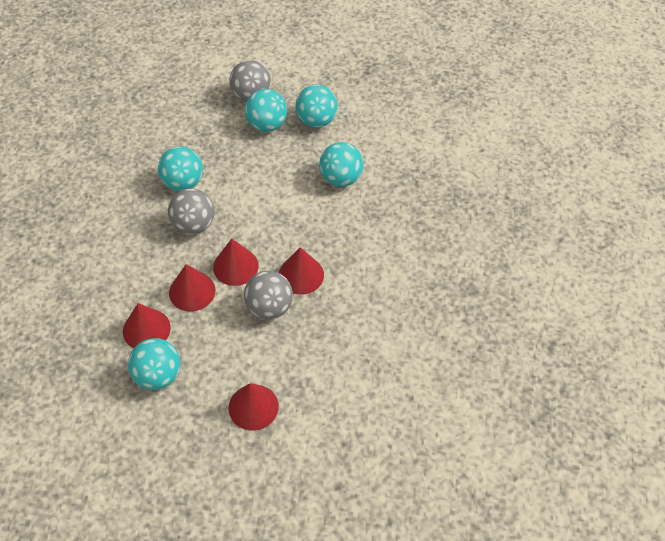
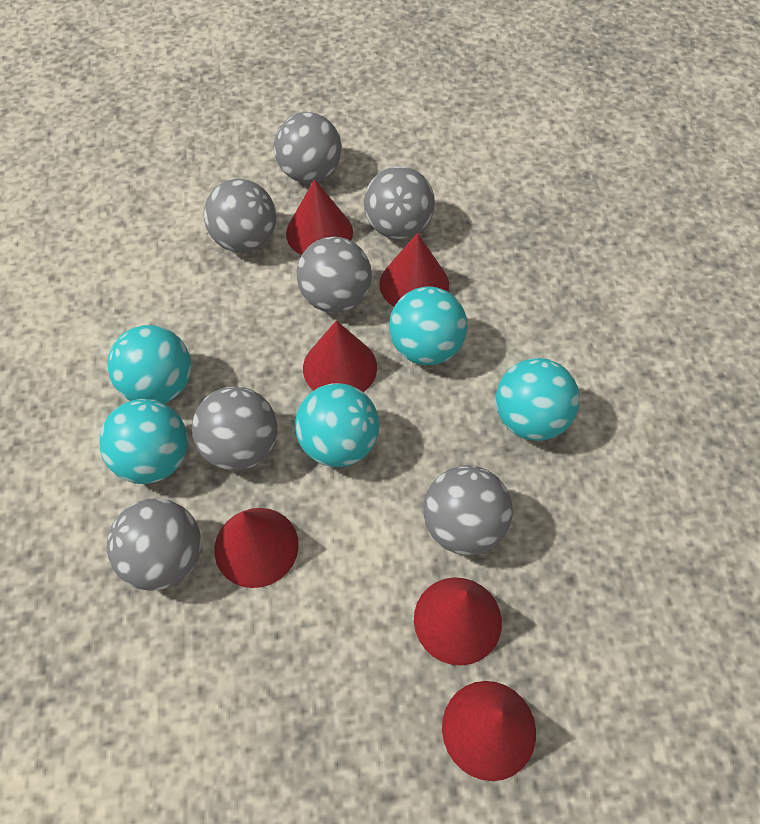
grey ball: 3 -> 7
red cone: 5 -> 6

